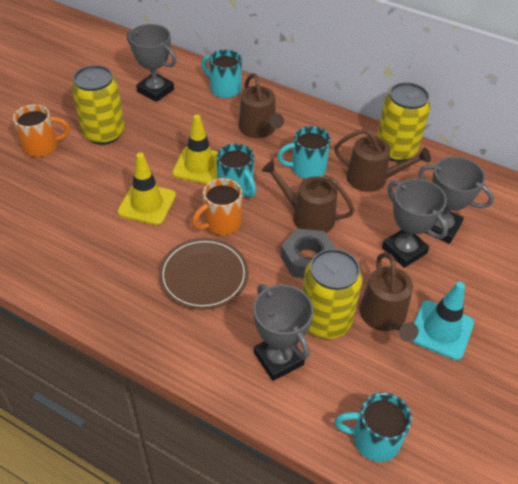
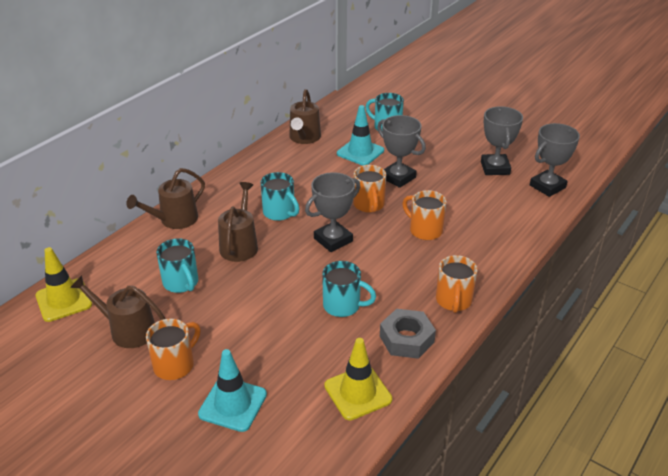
brown plate: 1 -> 0
orange mug: 2 -> 4
turquoise traffic cone: 1 -> 2
yellow can: 3 -> 0

